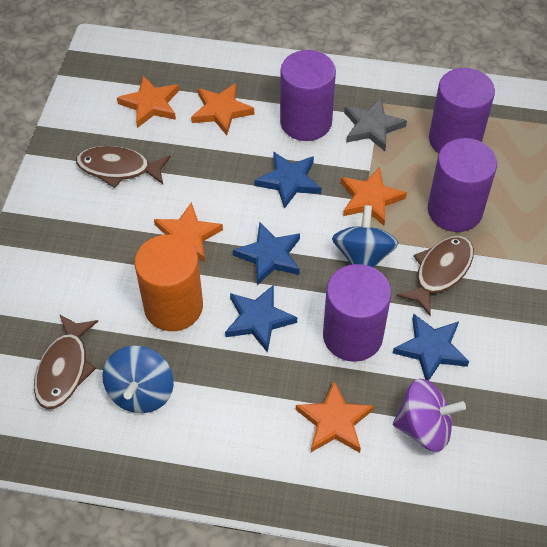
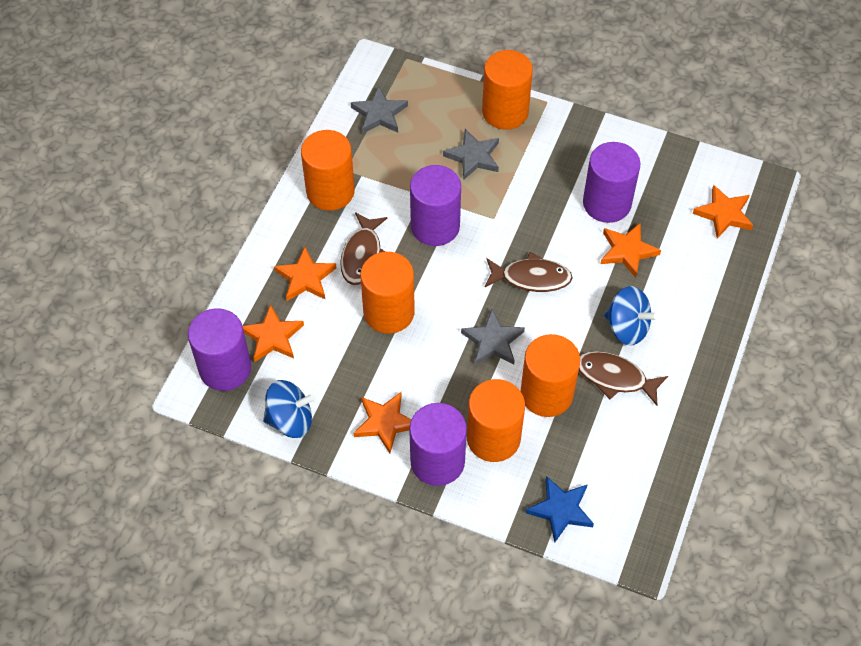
blue star: 4 -> 1
grey star: 1 -> 3
orange cylinder: 1 -> 5
purple spinning top: 1 -> 0

